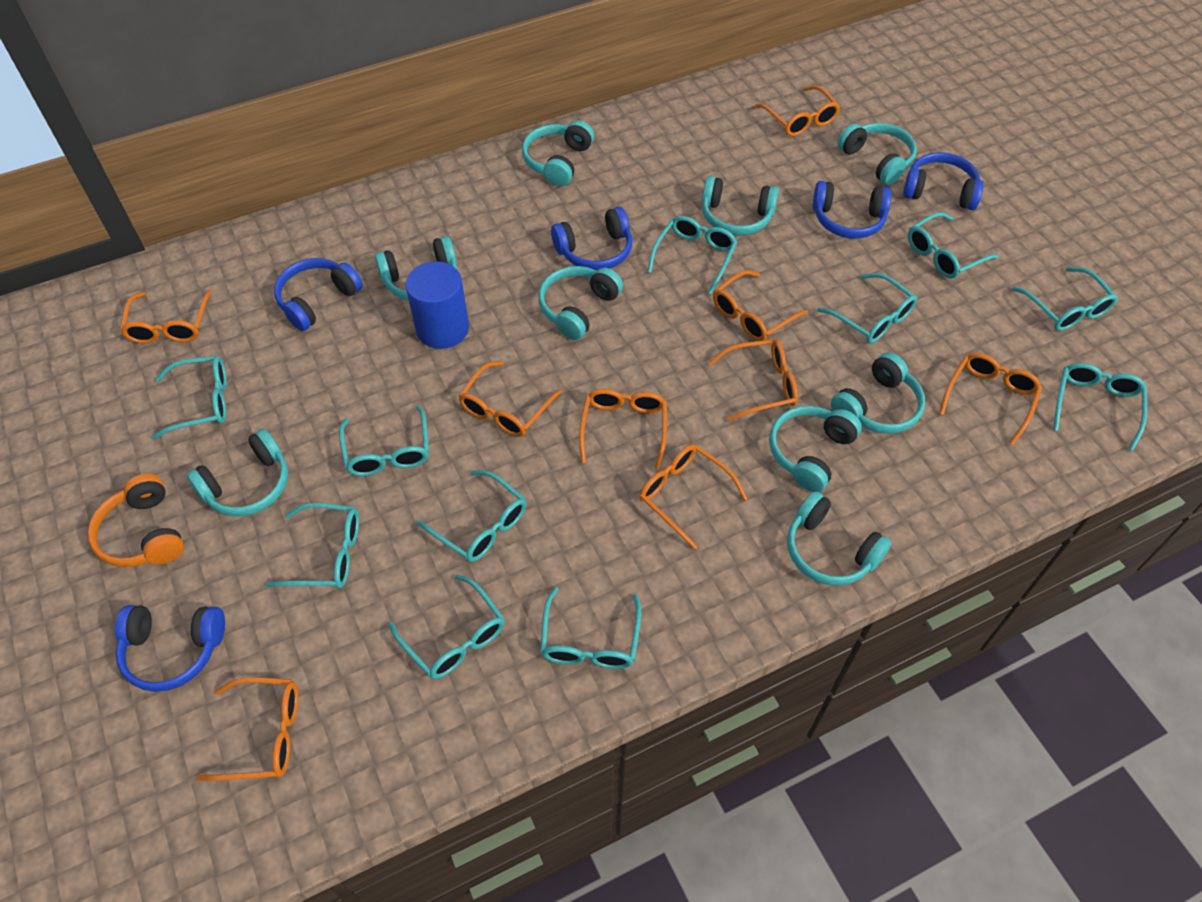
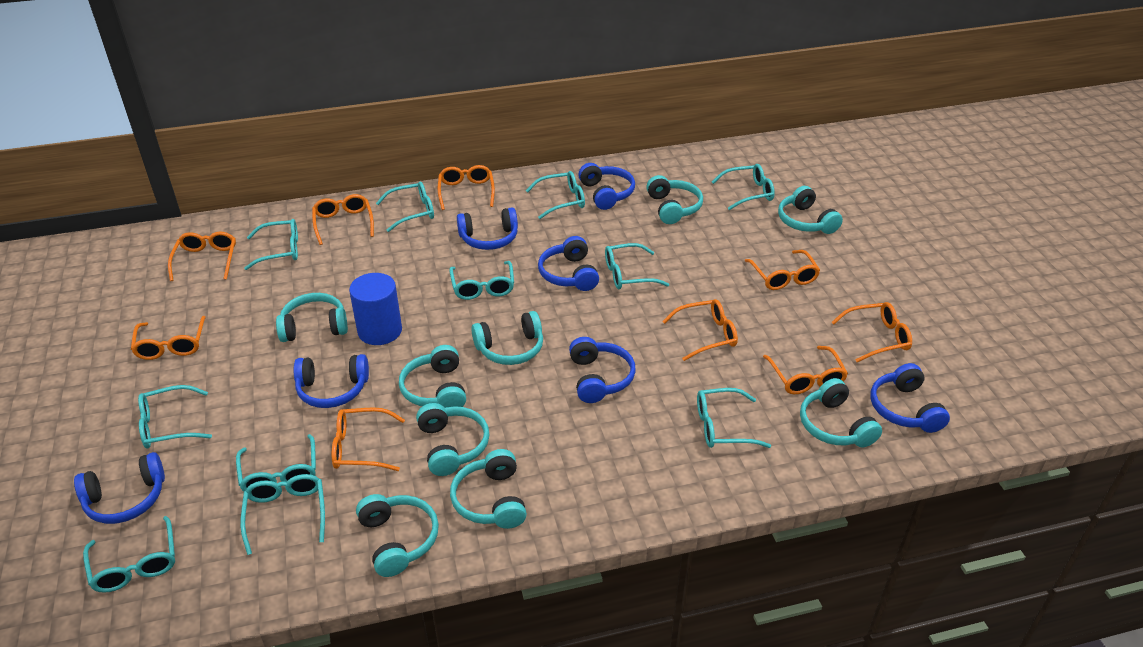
blue headphones: 5 -> 7
orange headphones: 1 -> 0

